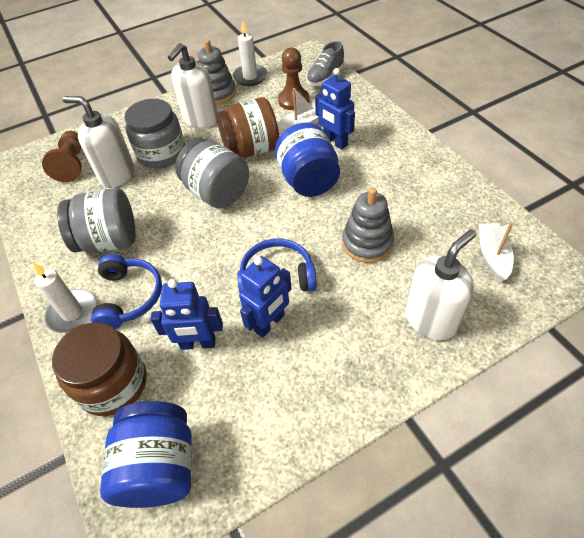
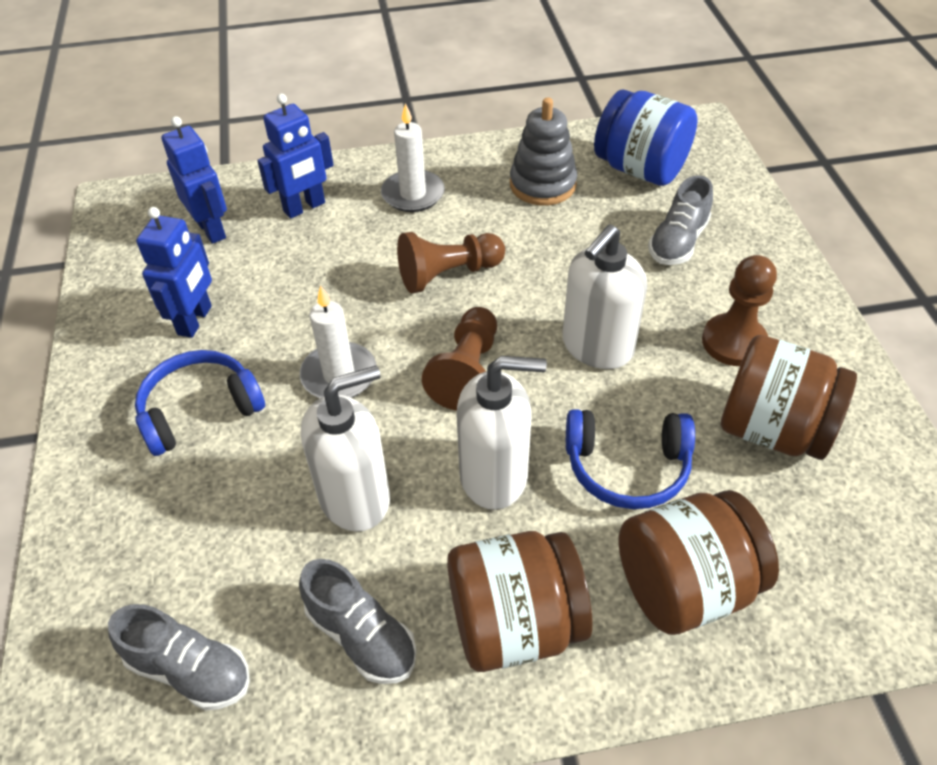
blue jar: 2 -> 1
brown jar: 2 -> 3
brown pawn: 2 -> 3
grey jar: 3 -> 0
grey shoe: 1 -> 3
grey stacking toy: 2 -> 1
white boat: 2 -> 0

